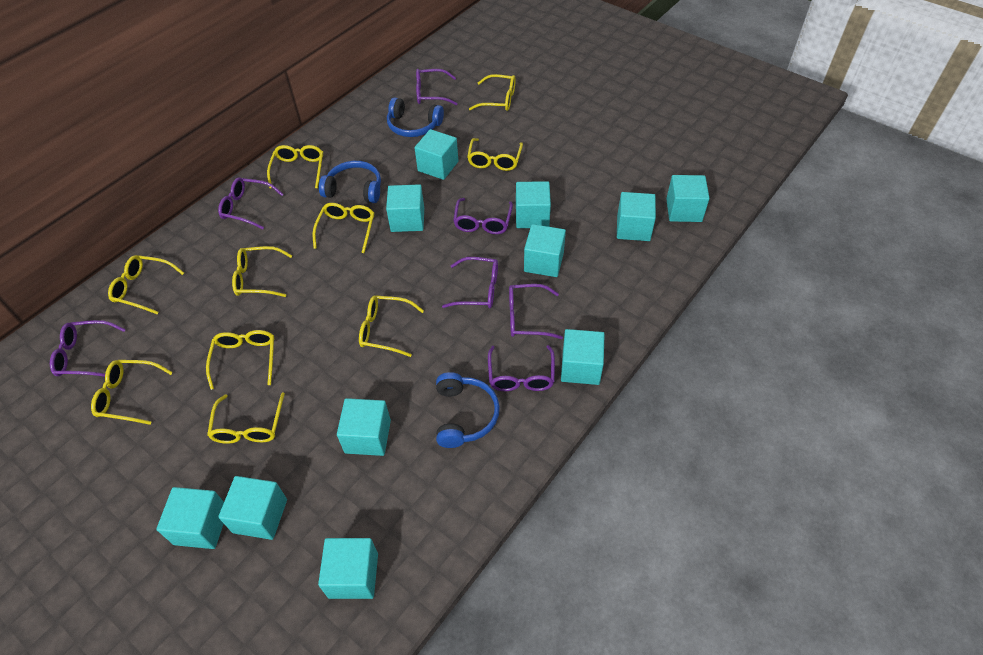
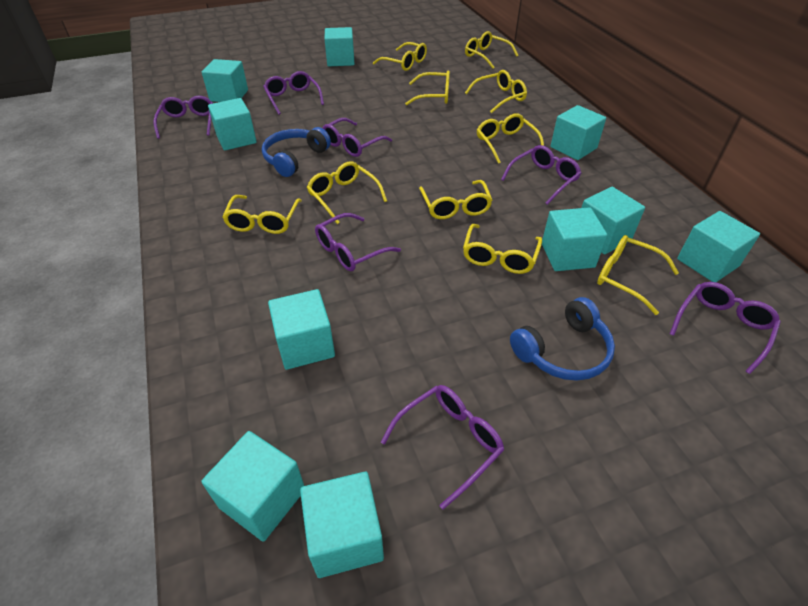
blue headphones: 3 -> 2
turquoise cube: 11 -> 10

